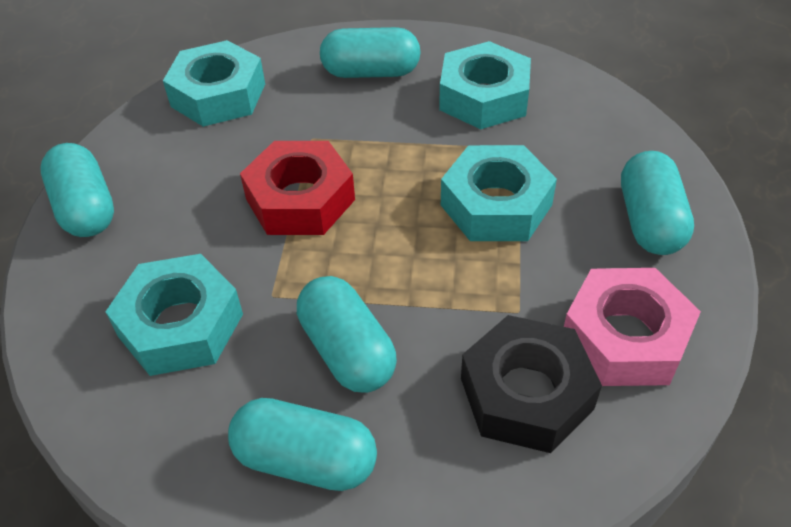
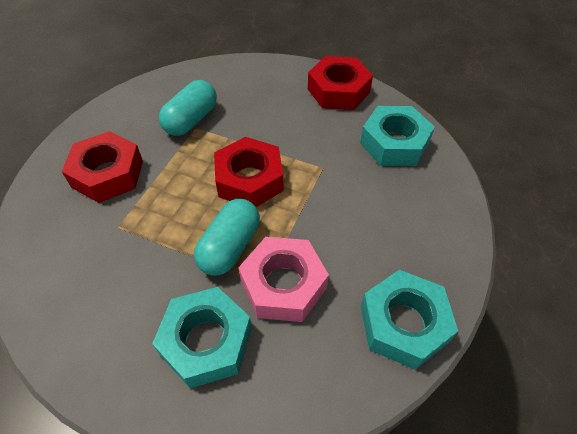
black nut: 1 -> 0
red nut: 1 -> 3
turquoise capsule: 5 -> 2
turquoise nut: 4 -> 3

